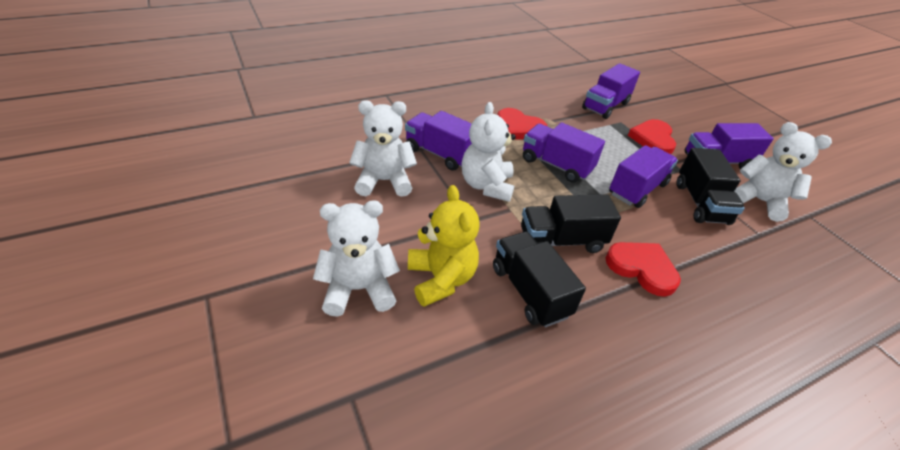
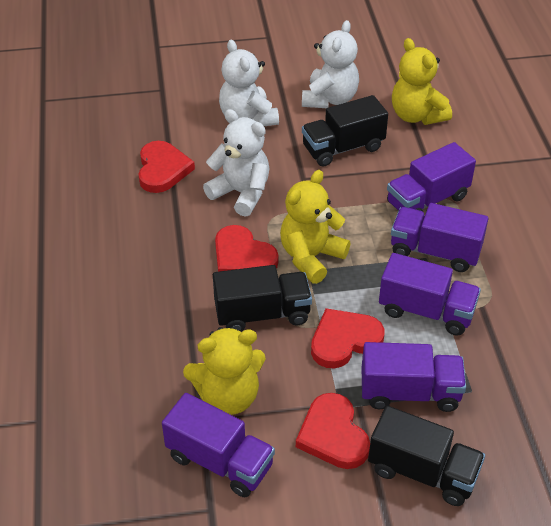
red heart: 3 -> 4
white teddy bear: 4 -> 3
yellow teddy bear: 1 -> 3

